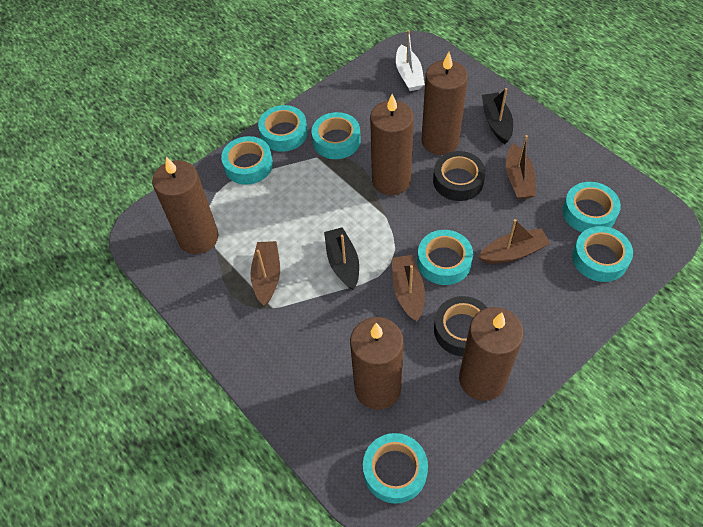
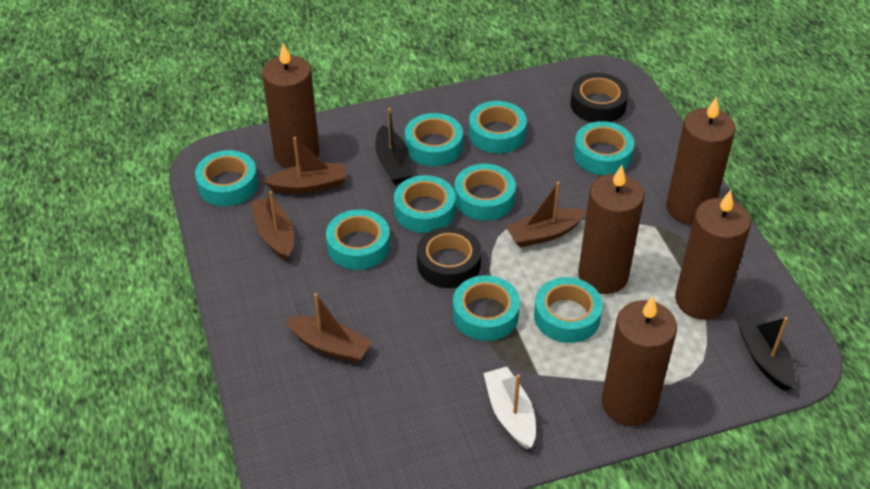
turquoise tape: 7 -> 9

